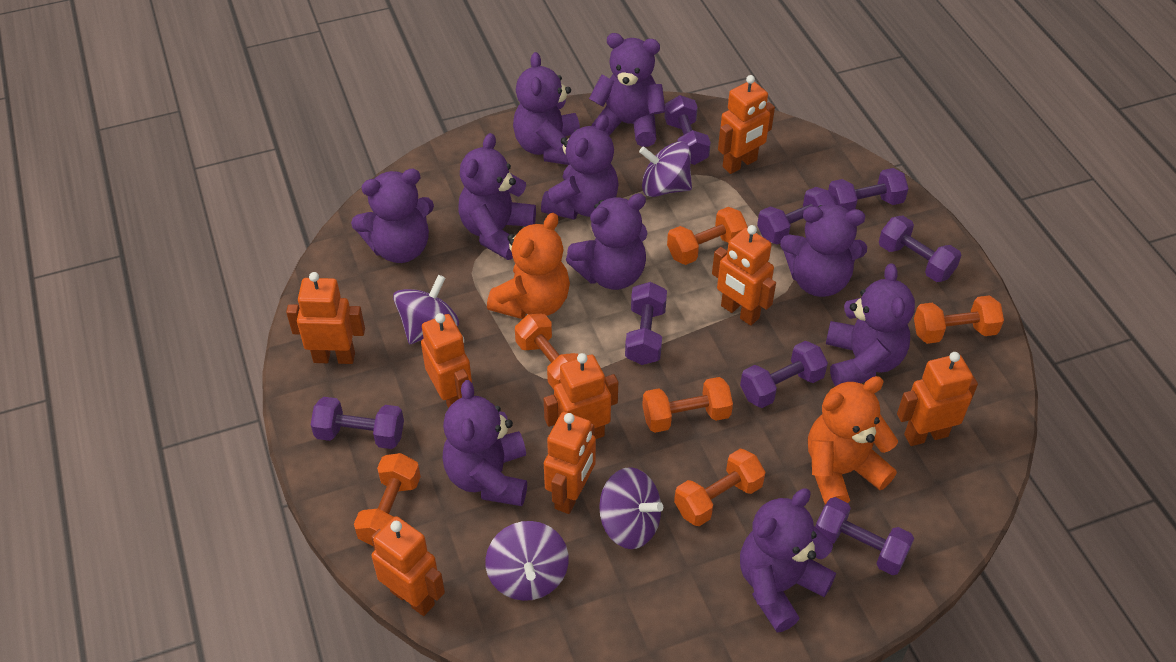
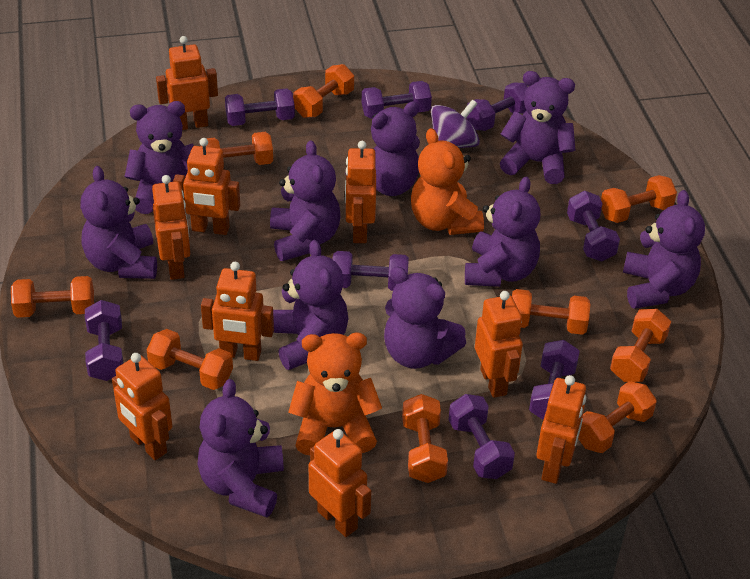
orange dumbbell: 6 -> 9
orange robot: 8 -> 9
purple spinning top: 4 -> 1

